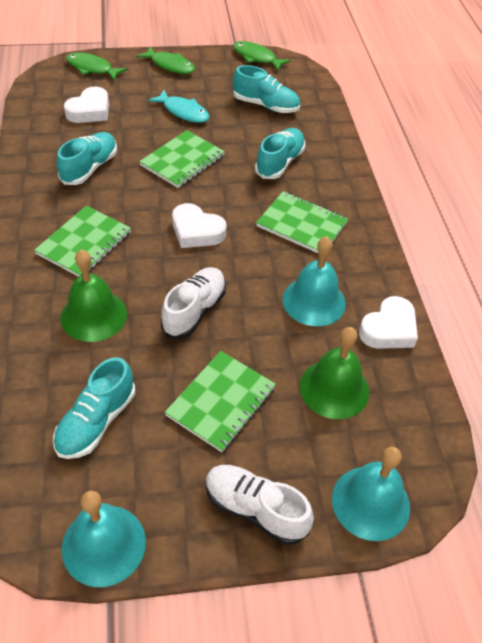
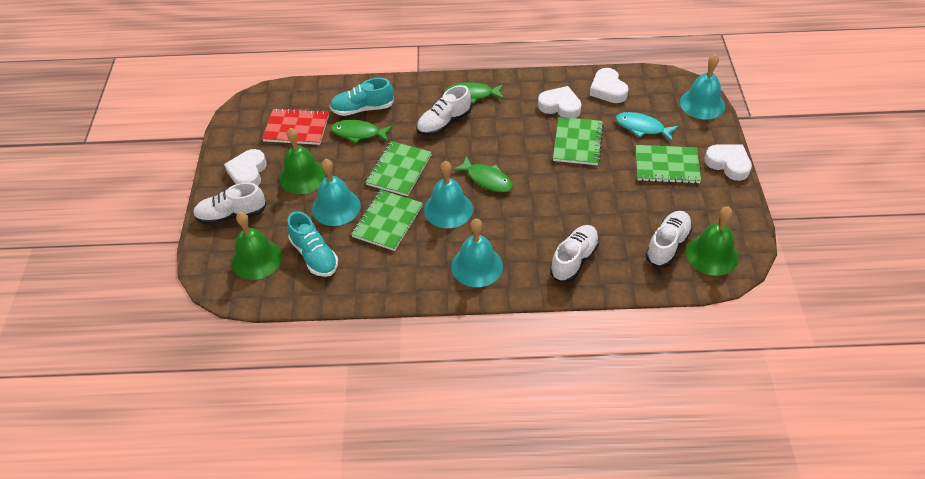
green bell: 2 -> 3
red notebook: 0 -> 1
turquoise bell: 3 -> 4
turquoise shoe: 4 -> 2
white heart: 3 -> 4
white shoe: 2 -> 4

